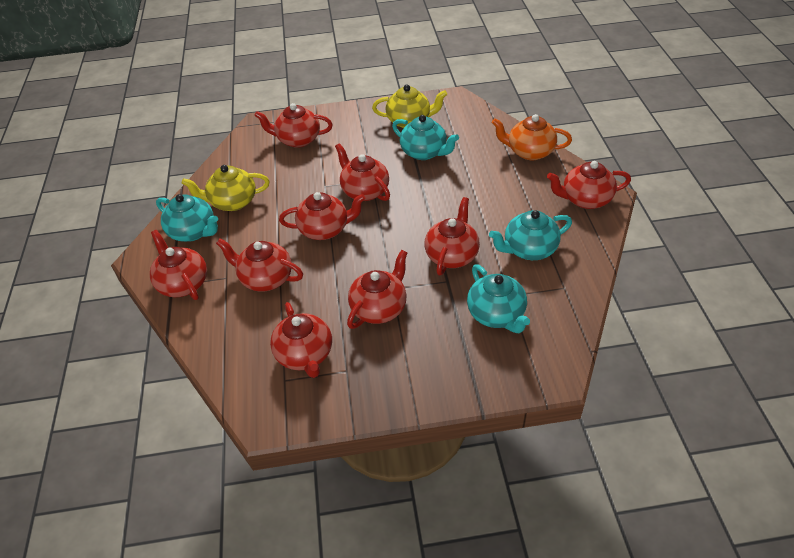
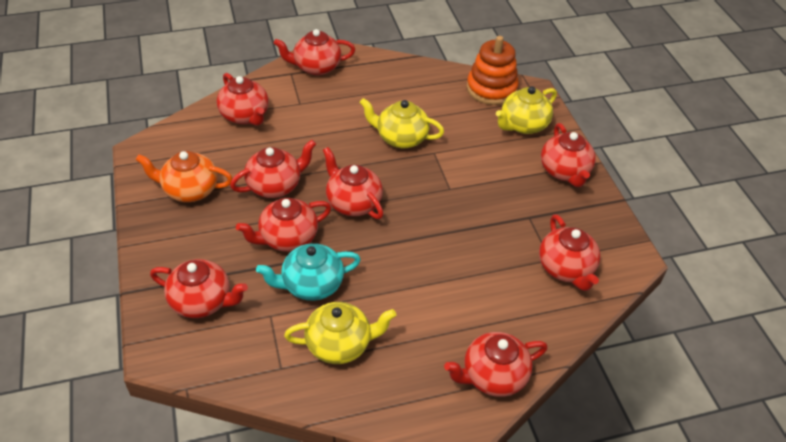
orange stacking toy: 0 -> 1
turquoise teapot: 4 -> 1
yellow teapot: 2 -> 3

